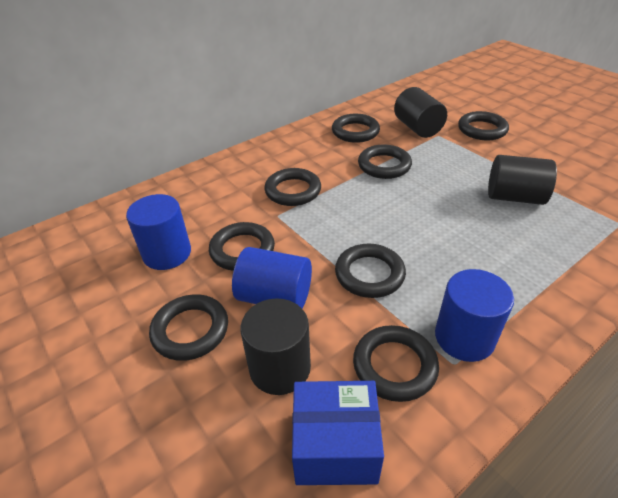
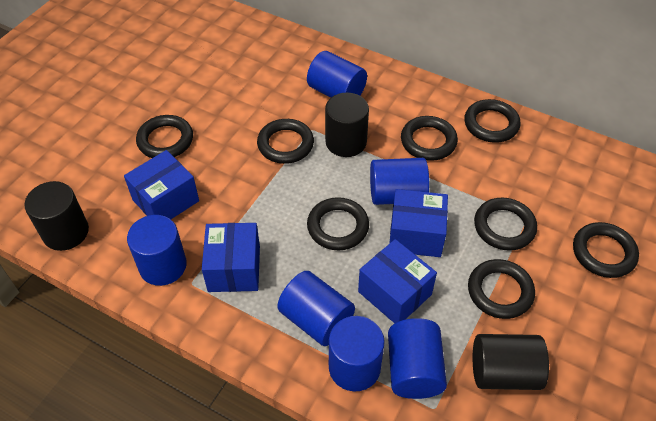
blue box: 1 -> 4
blue cylinder: 3 -> 6

